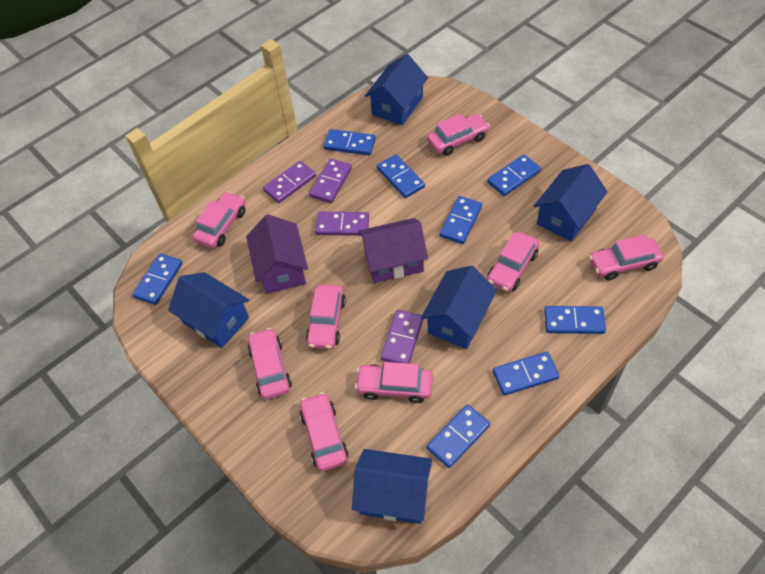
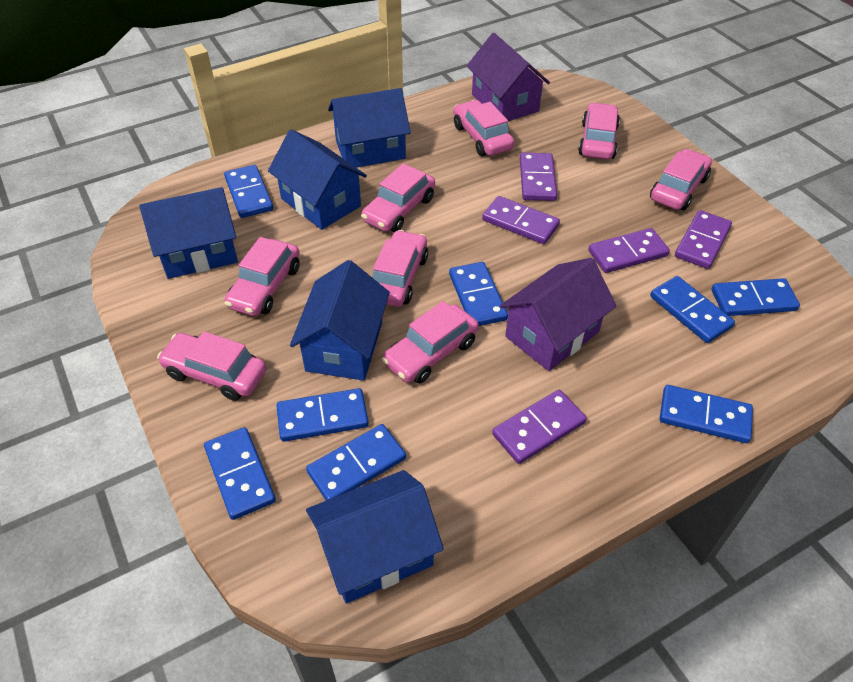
purple domino: 4 -> 5

